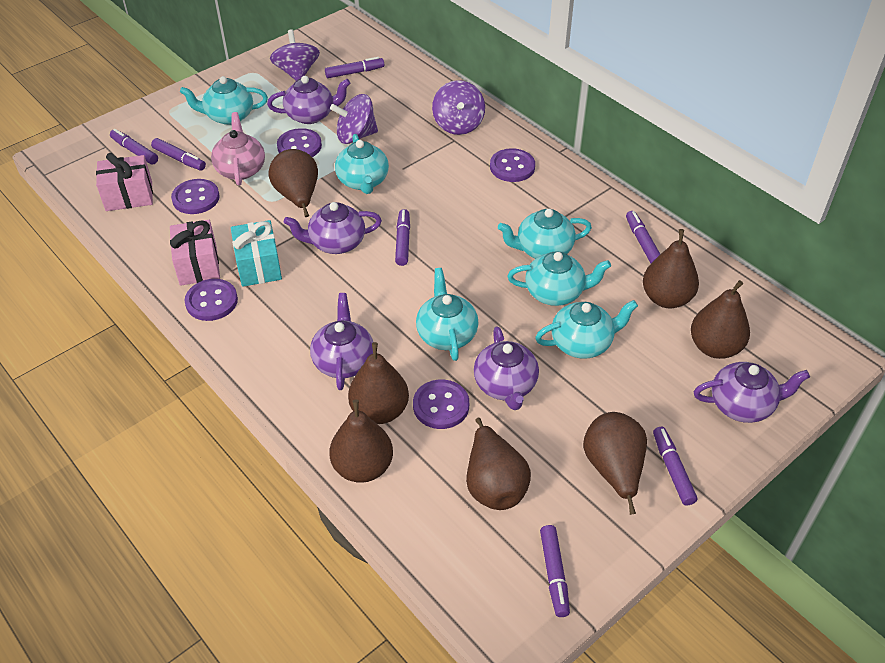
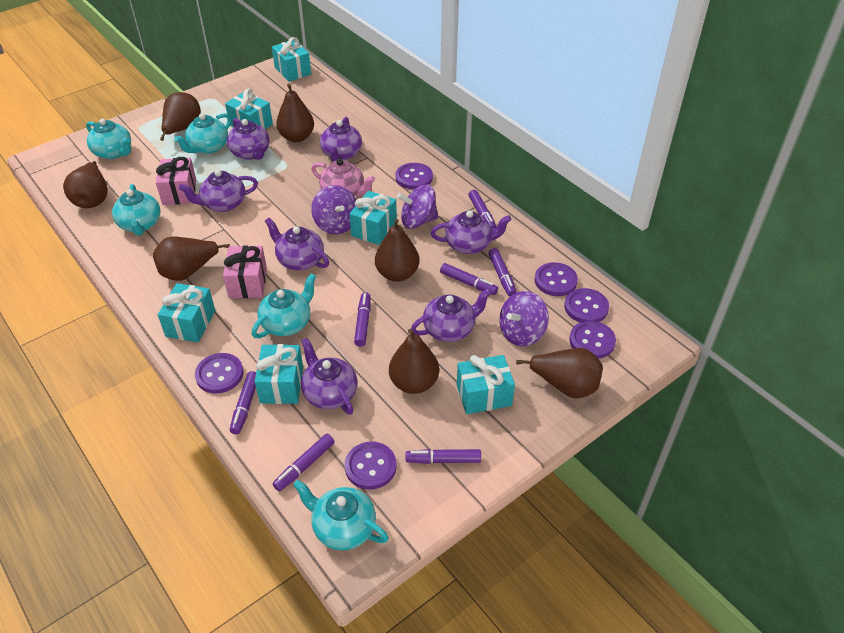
purple button: 5 -> 6
purple teapot: 5 -> 7
turquoise gift: 1 -> 6
turquoise teapot: 6 -> 5

